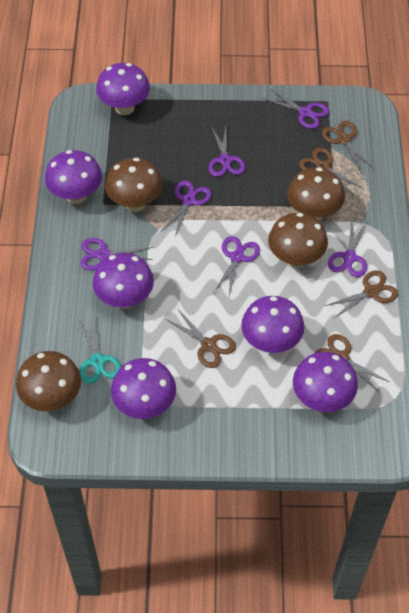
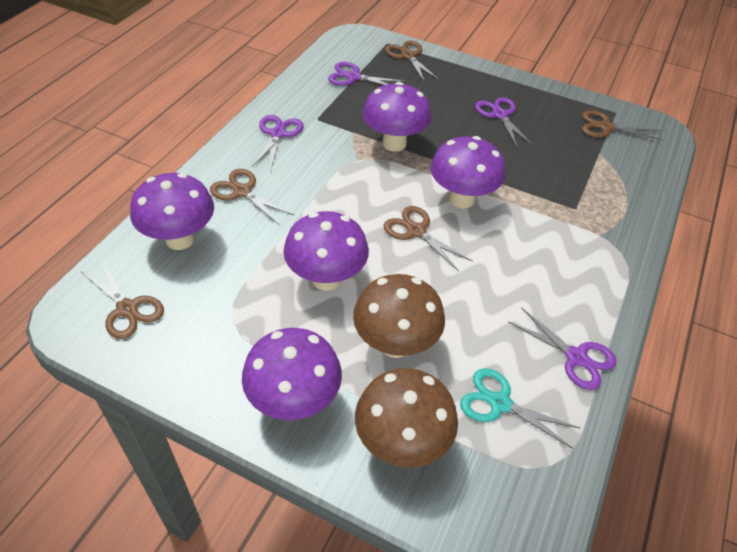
brown mushroom: 4 -> 2
purple mushroom: 6 -> 5
purple scissors: 6 -> 4

